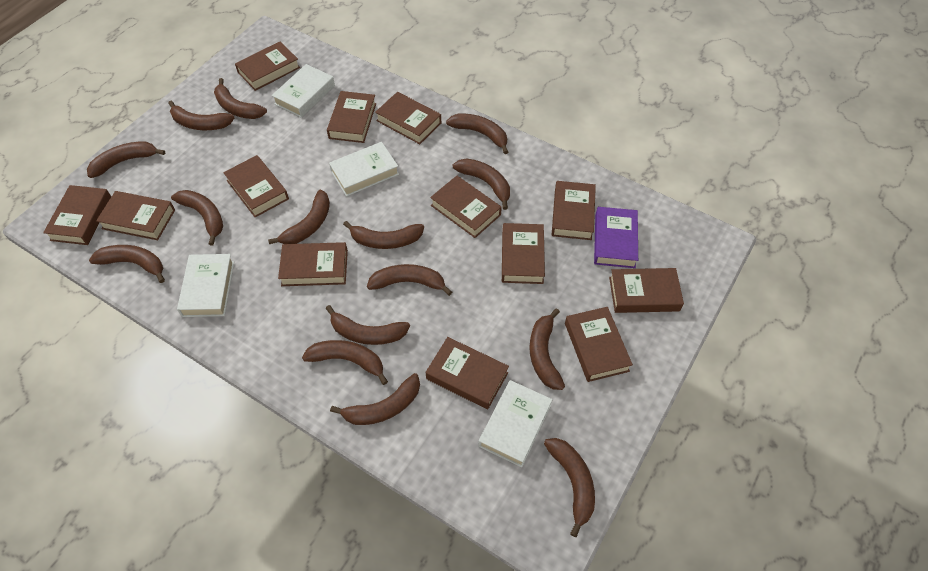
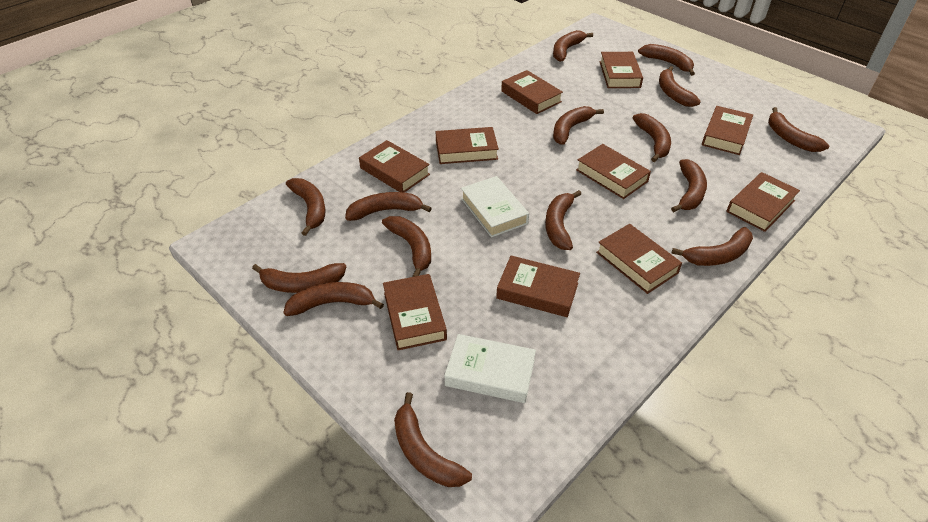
brown book: 13 -> 10
purple book: 1 -> 0
white book: 4 -> 2

